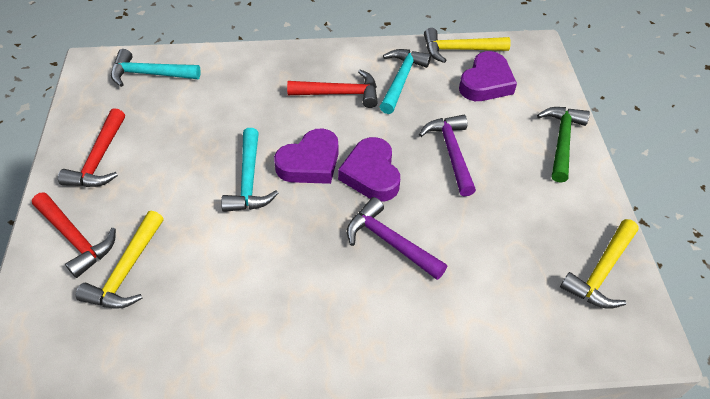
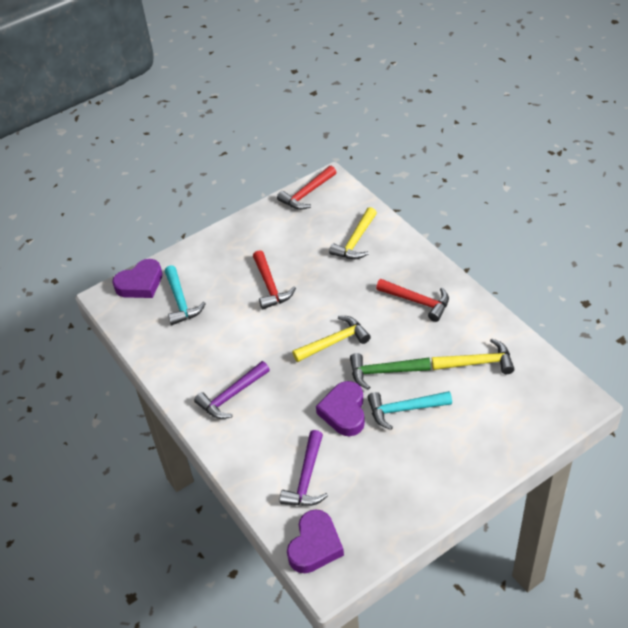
turquoise hammer: 3 -> 2

